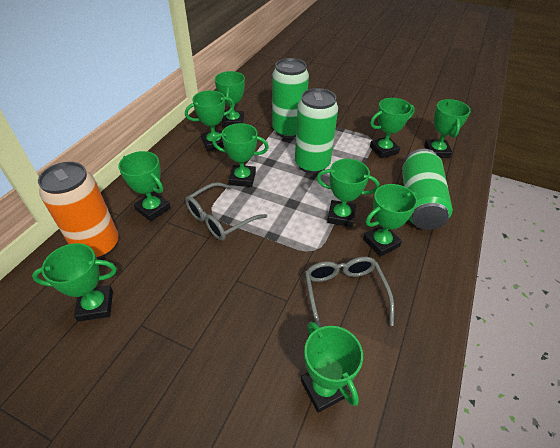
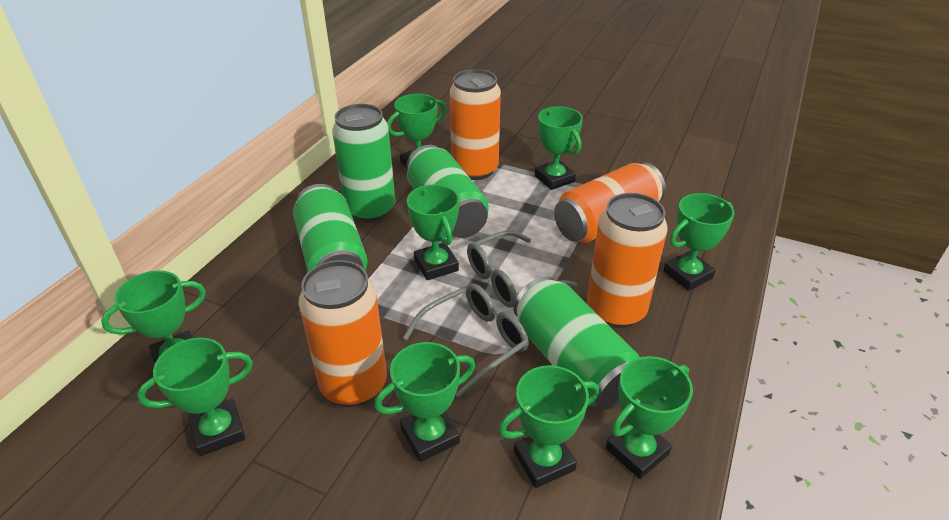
green can: 3 -> 4
green trophy: 10 -> 9
orange can: 1 -> 4

